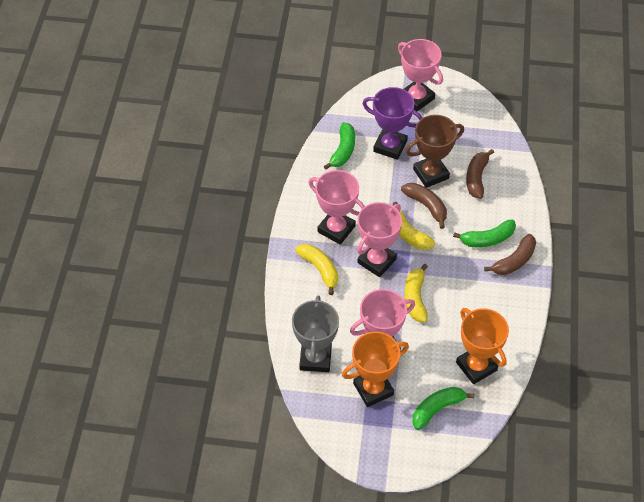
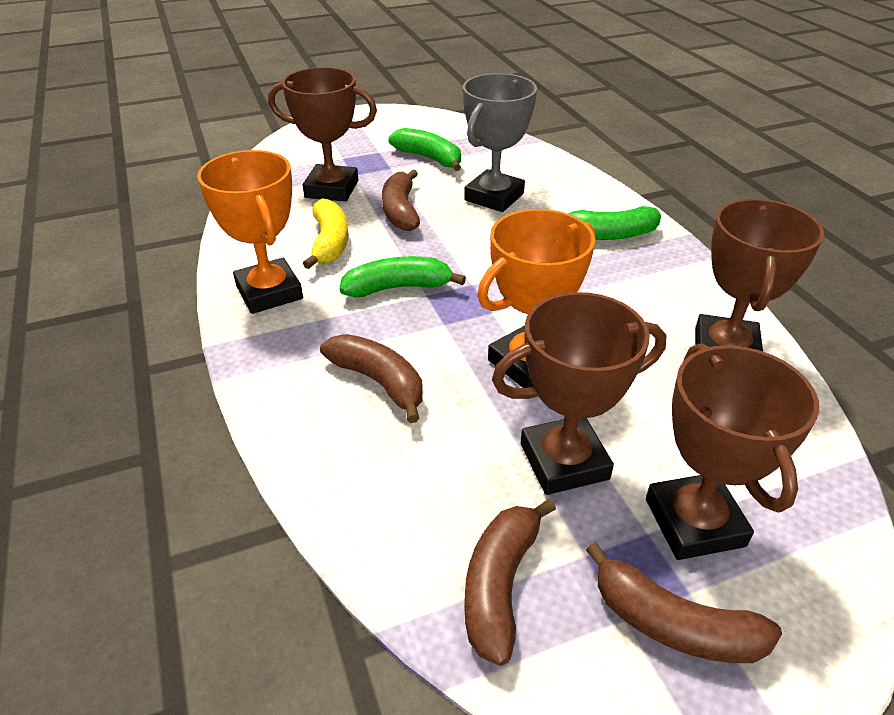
brown banana: 3 -> 4
brown trophy: 1 -> 4
pink trophy: 4 -> 0
purple trophy: 1 -> 0
yellow banana: 3 -> 1

